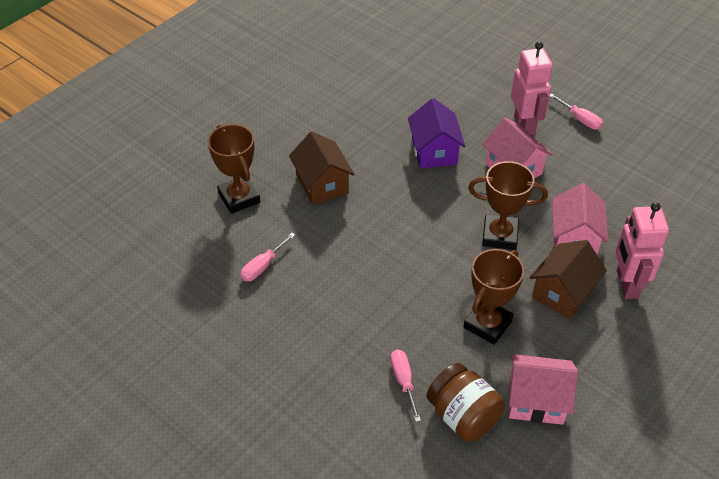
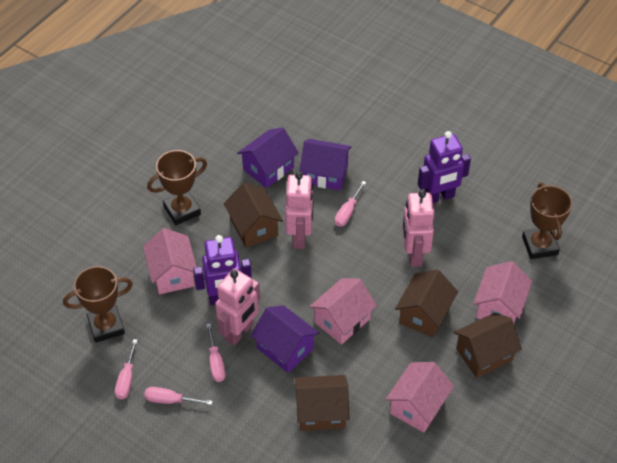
brown house: 2 -> 4
brown jar: 1 -> 0
pink house: 3 -> 4
pink robot: 2 -> 3
pink screwdriver: 3 -> 4
purple house: 1 -> 3
purple robot: 0 -> 2

